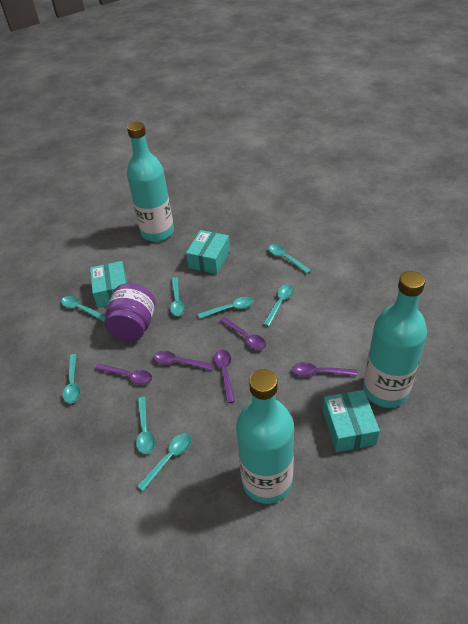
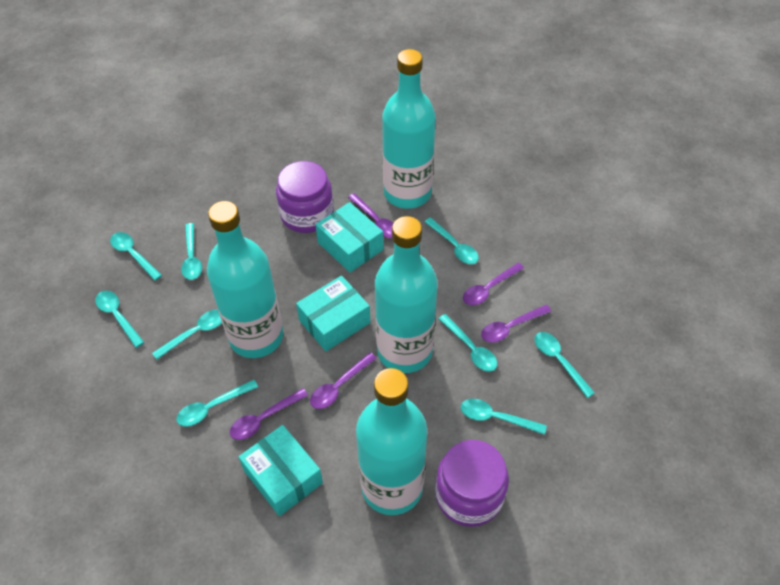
purple jar: 1 -> 2
turquoise bottle: 3 -> 4
turquoise spoon: 8 -> 9

